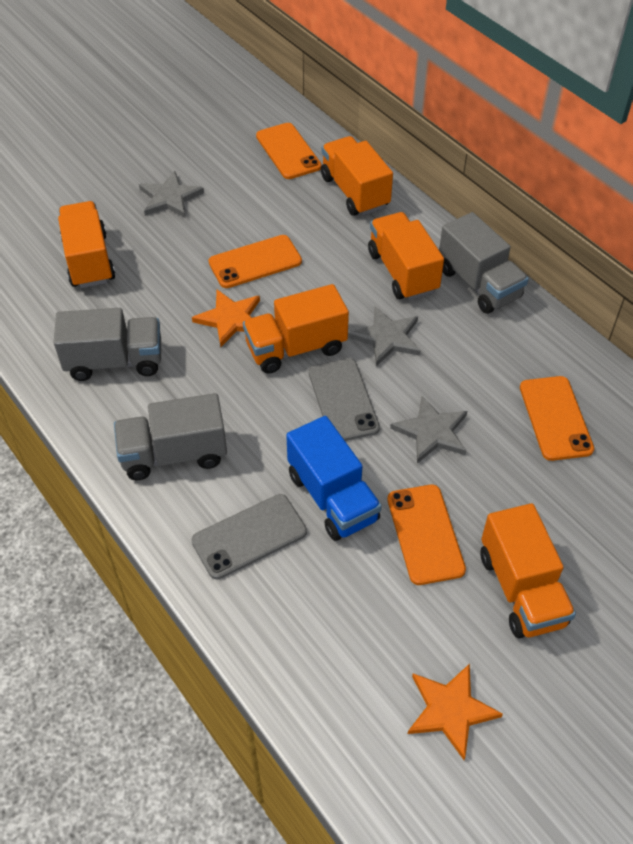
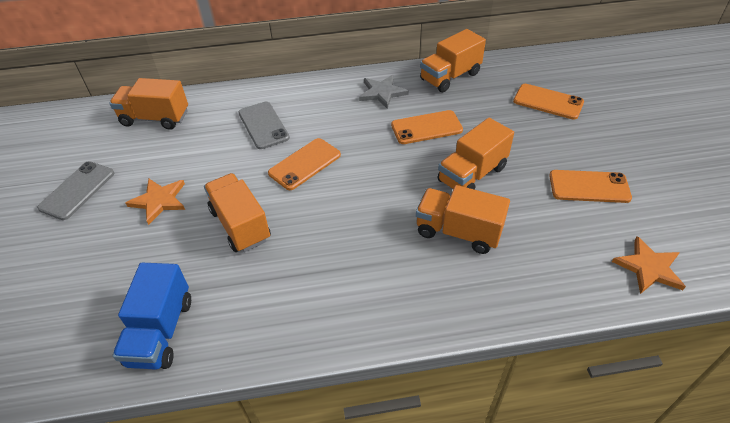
grey star: 3 -> 1
grey truck: 3 -> 0

